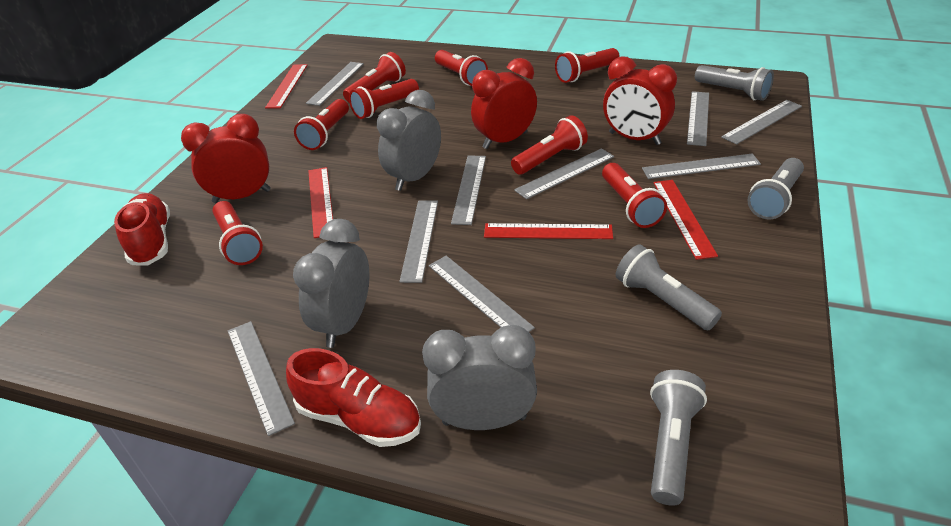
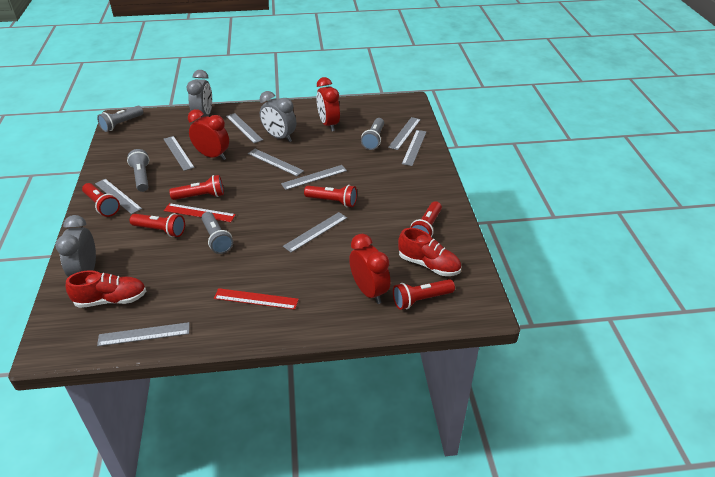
red flashlight: 8 -> 6
red ruler: 4 -> 2

